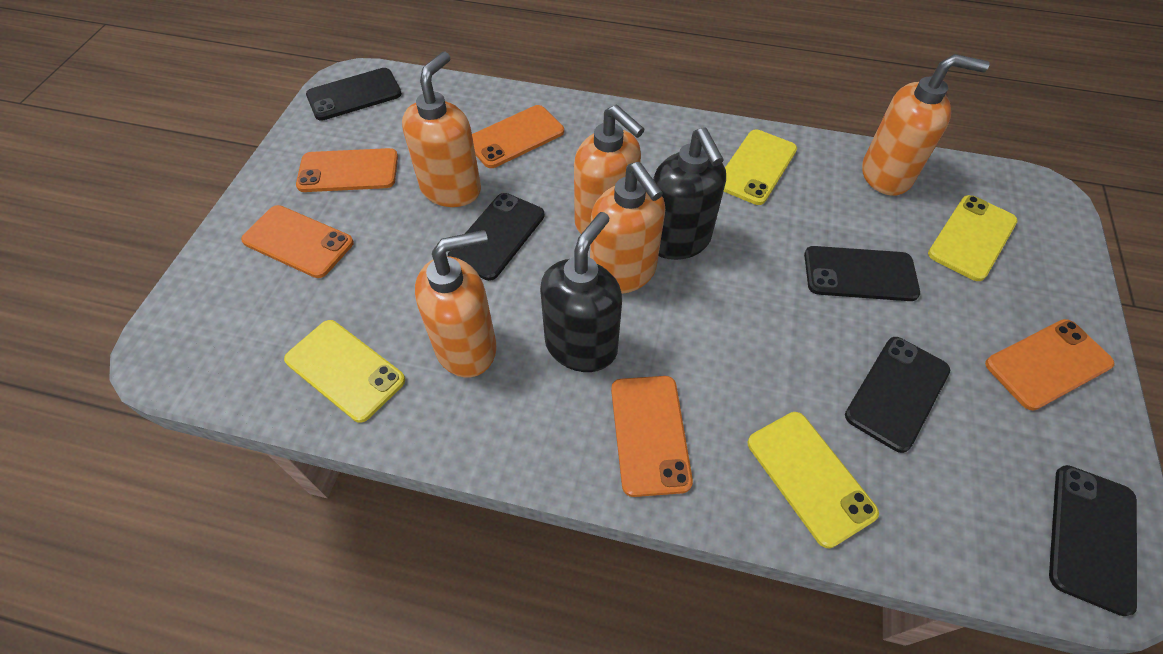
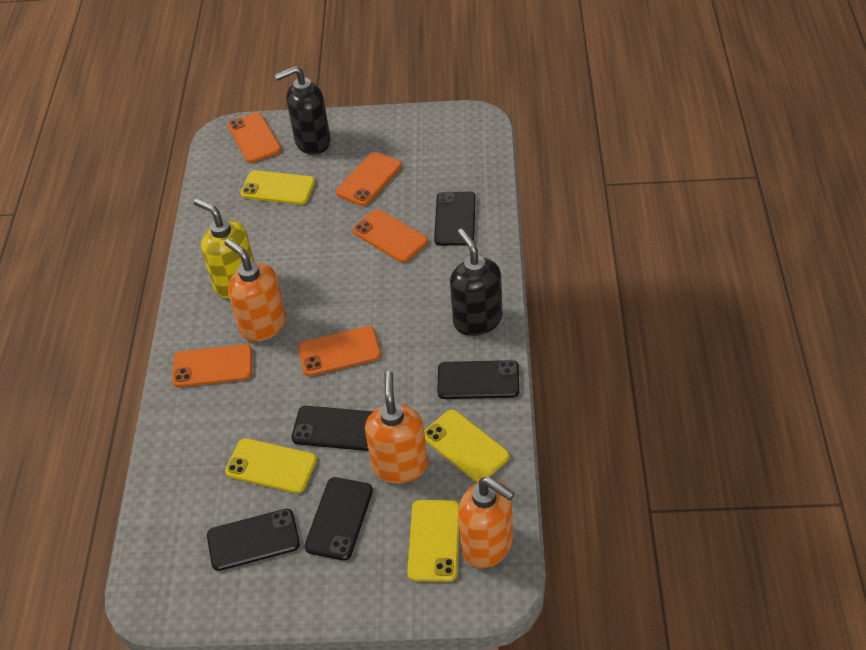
orange soap dispenser: 5 -> 3
yellow soap dispenser: 0 -> 1

